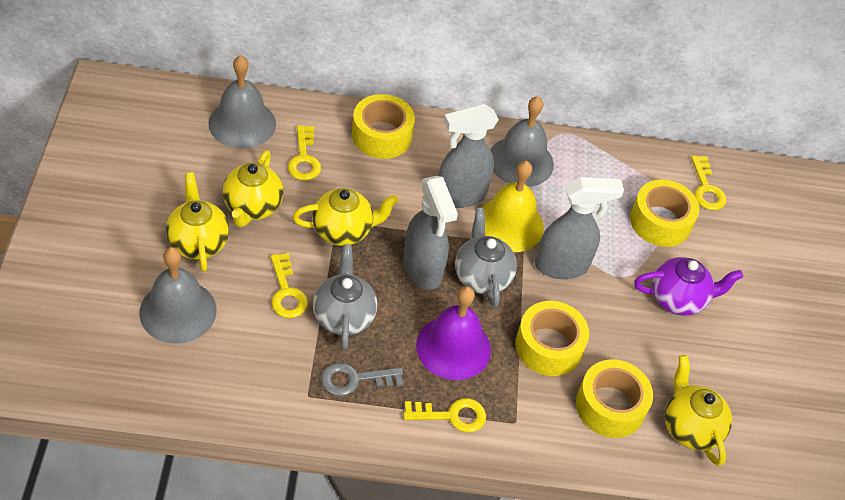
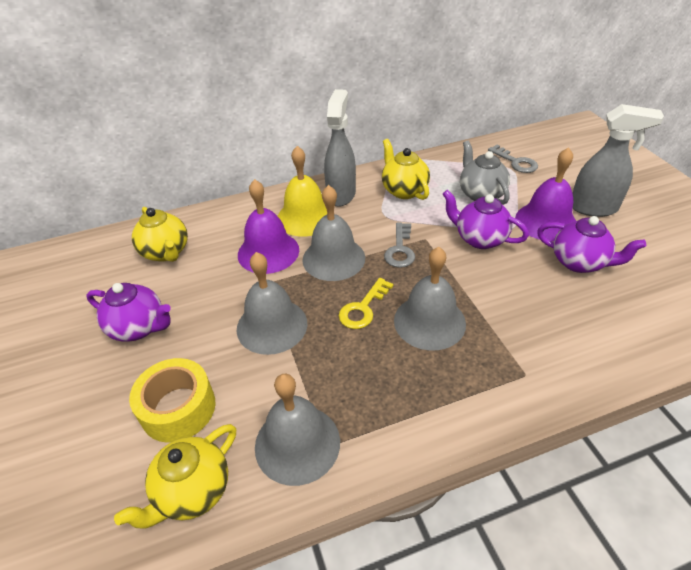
grey bell: 3 -> 4
grey key: 1 -> 2
grey spray bottle: 3 -> 2
grey teapot: 2 -> 1
purple bell: 1 -> 2
purple teapot: 1 -> 3
yellow key: 4 -> 1
yellow tape: 4 -> 1
yellow teapot: 4 -> 3

